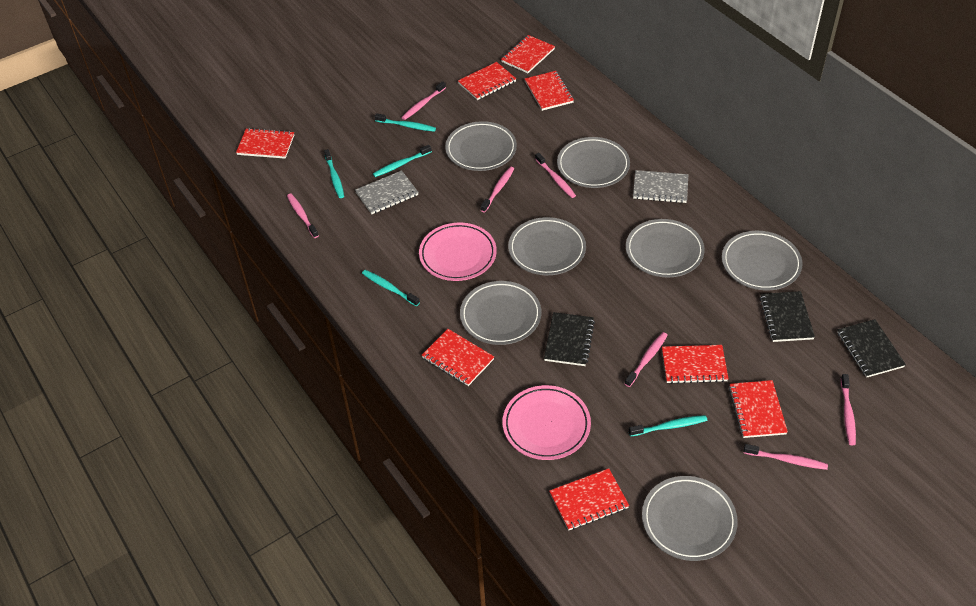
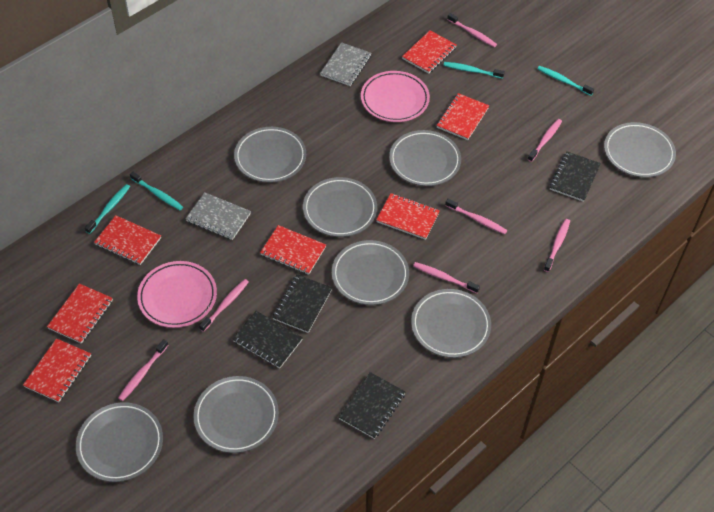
black notebook: 3 -> 4
grey plate: 7 -> 8
red notebook: 8 -> 7
turquoise toothbrush: 5 -> 4

